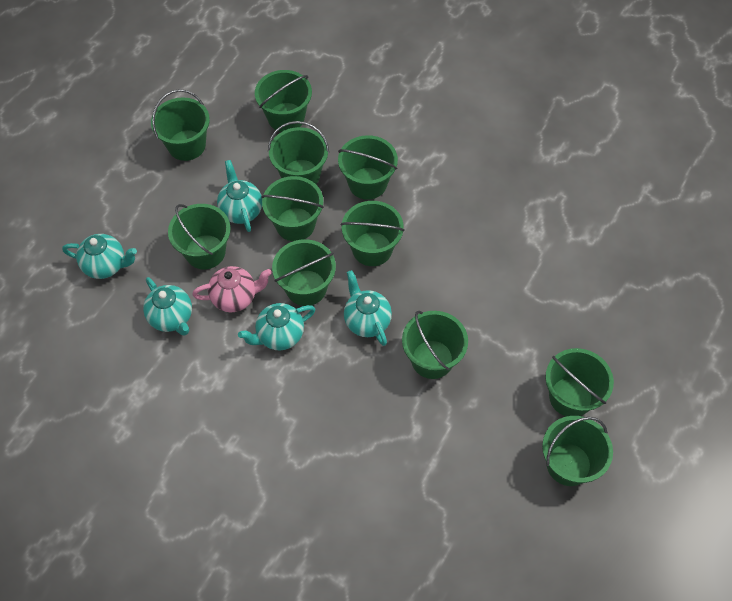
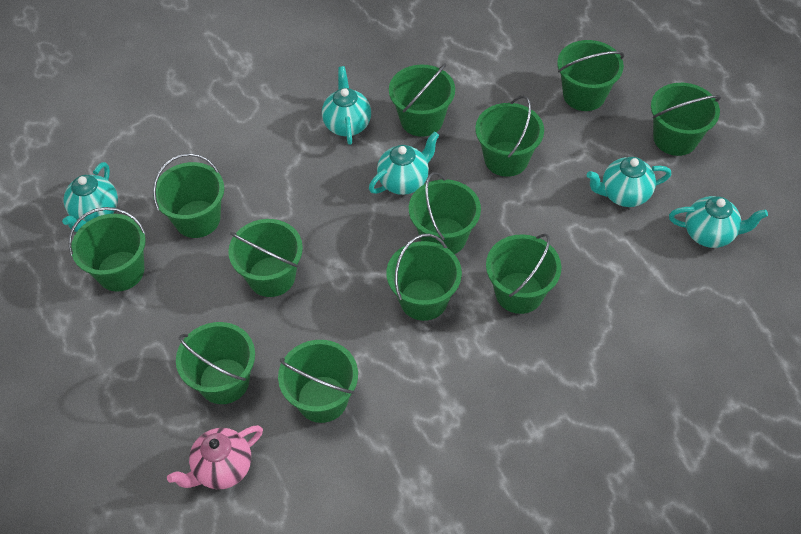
green bucket: 11 -> 12

